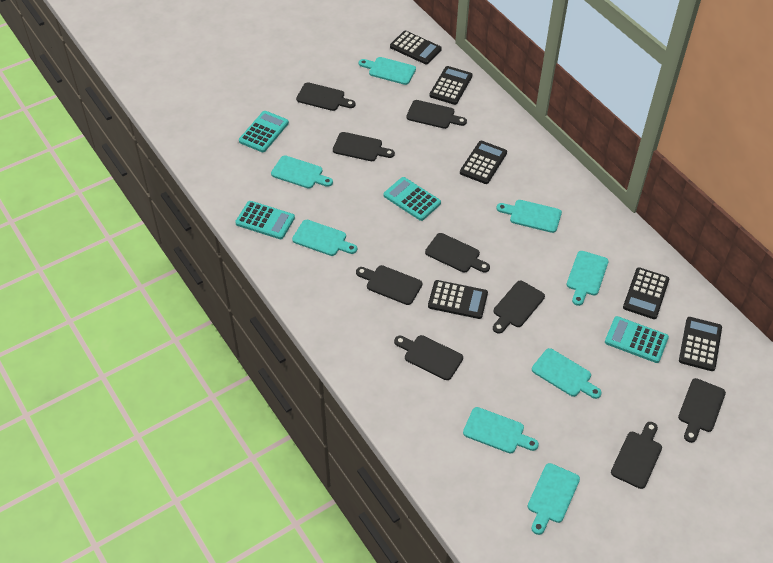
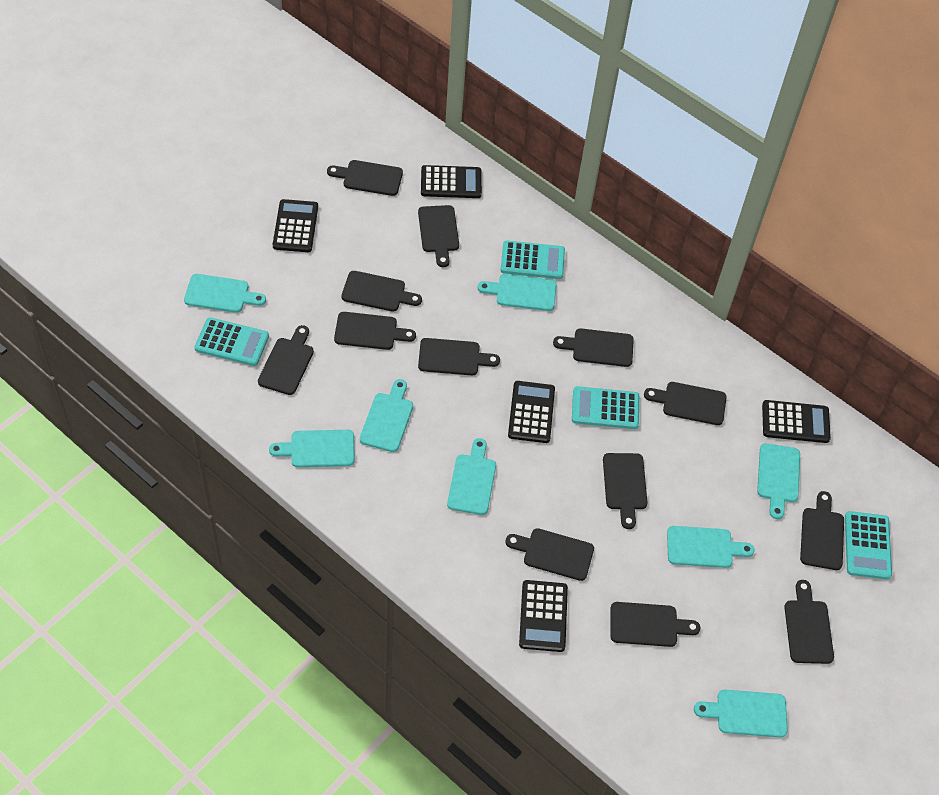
black calculator: 6 -> 5
black cutting board: 9 -> 13

